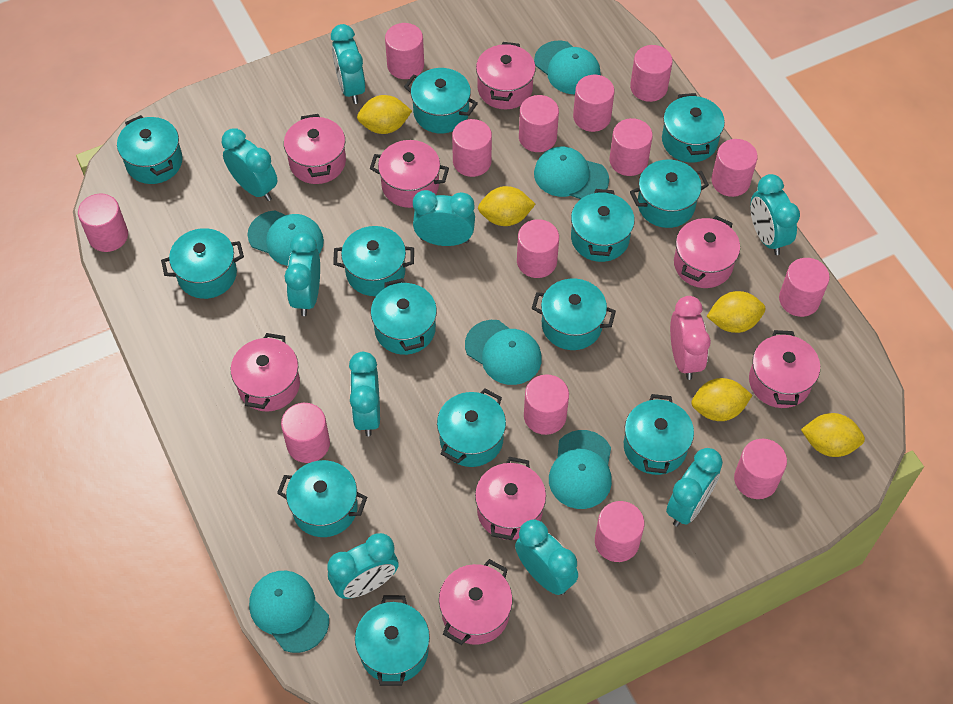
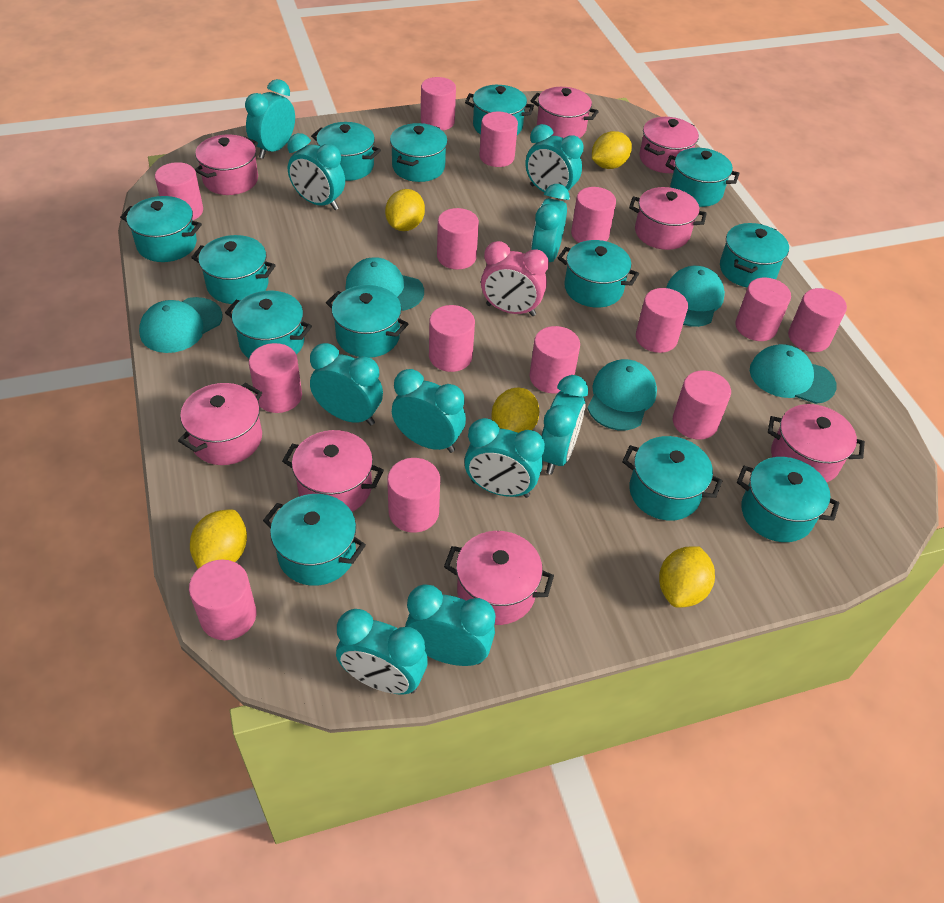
turquoise cap: 6 -> 5
turquoise clock: 9 -> 10

